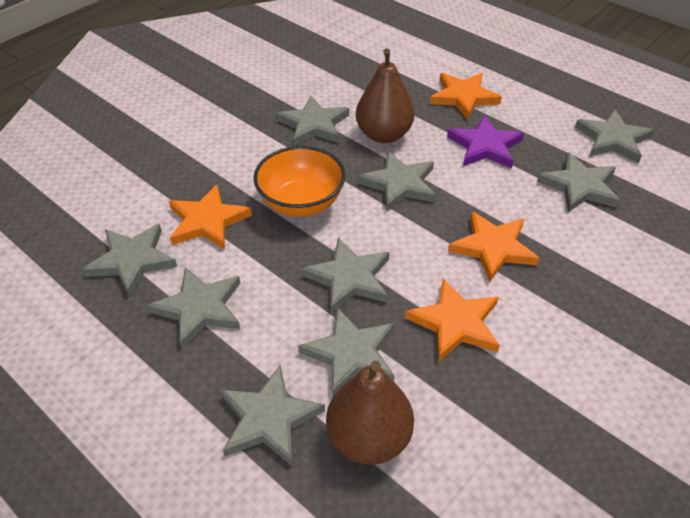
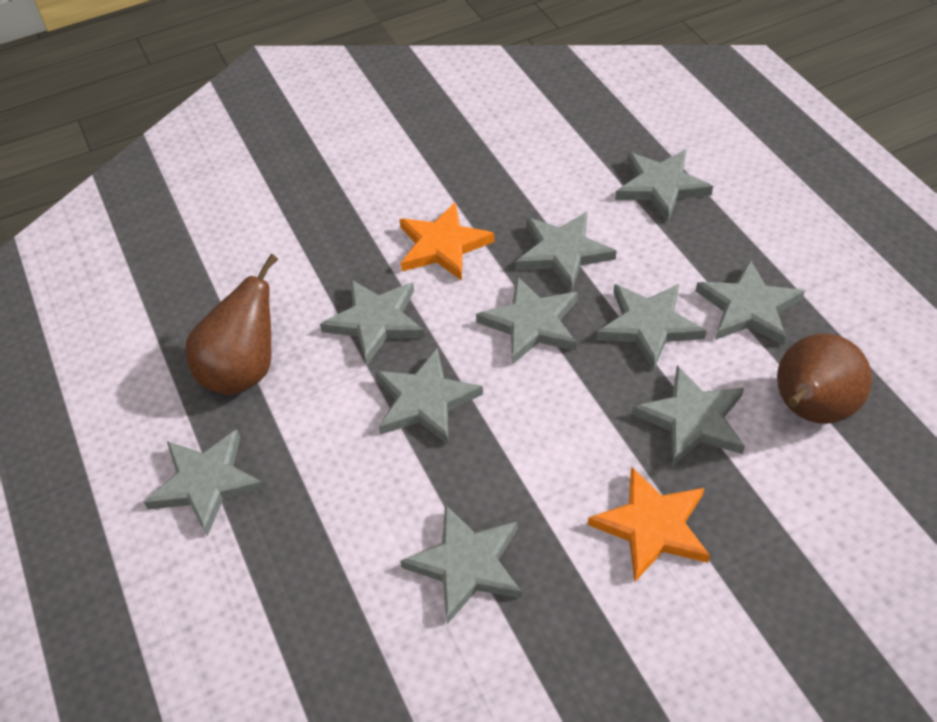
grey star: 9 -> 10
orange bowl: 1 -> 0
orange star: 4 -> 2
purple star: 1 -> 0

